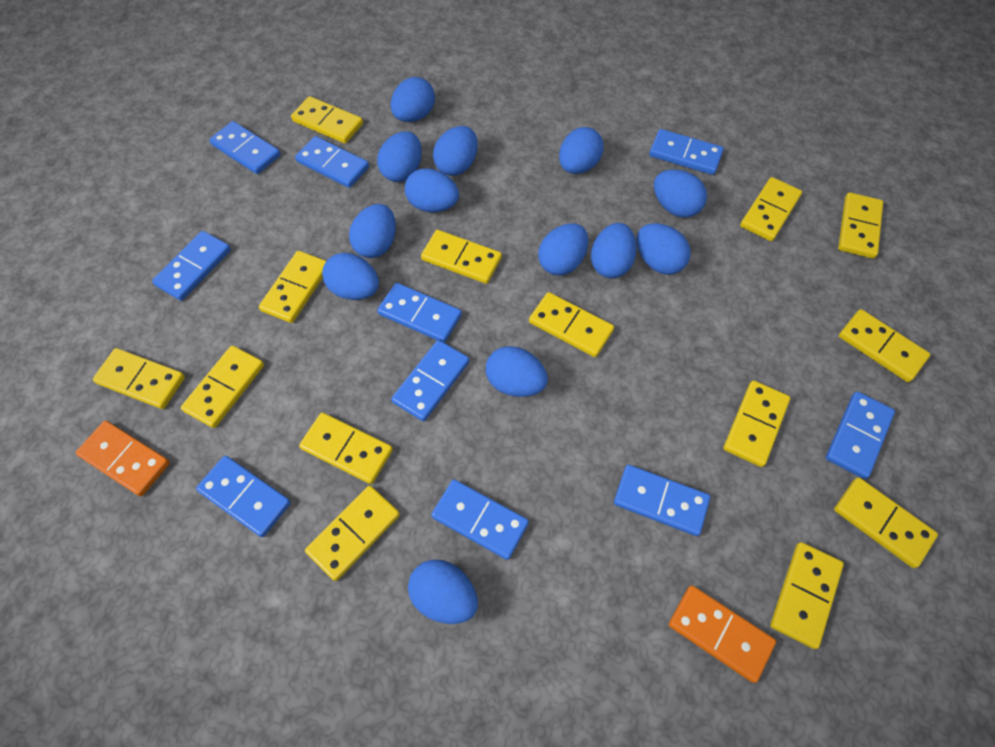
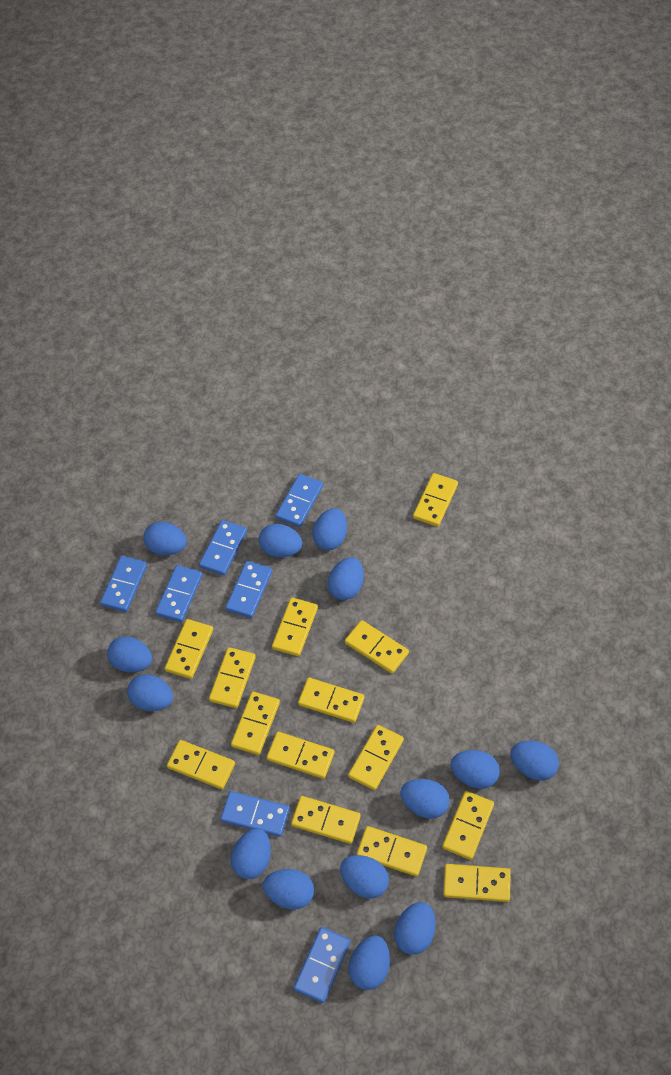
blue domino: 10 -> 7
blue egg: 13 -> 14
orange domino: 2 -> 0

